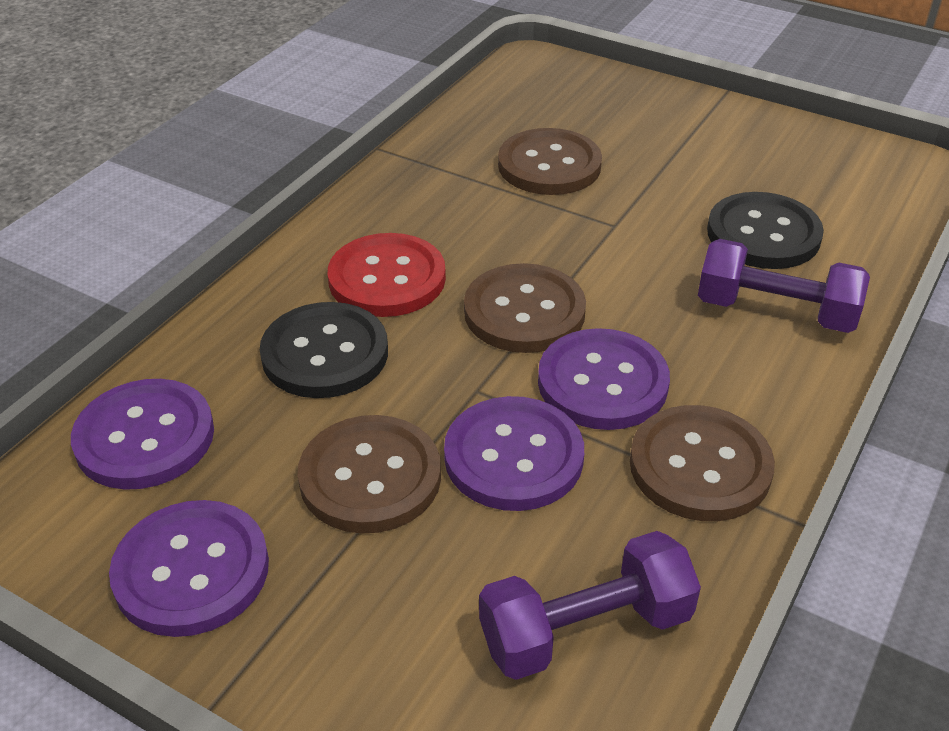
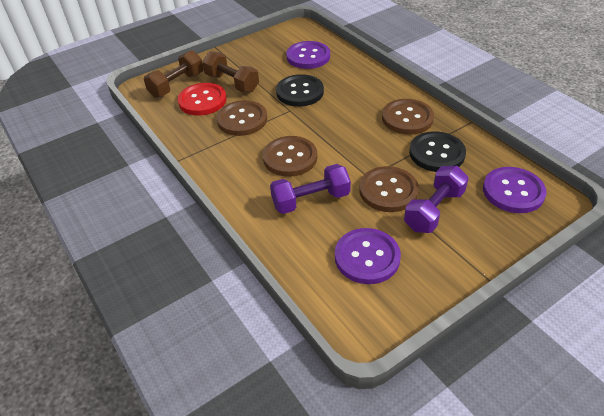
brown dumbbell: 0 -> 2
purple button: 4 -> 3

